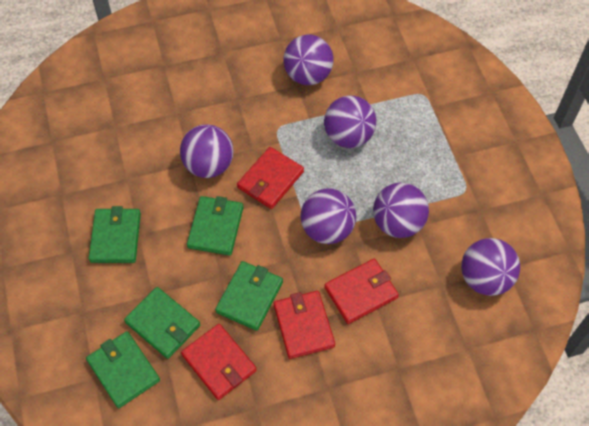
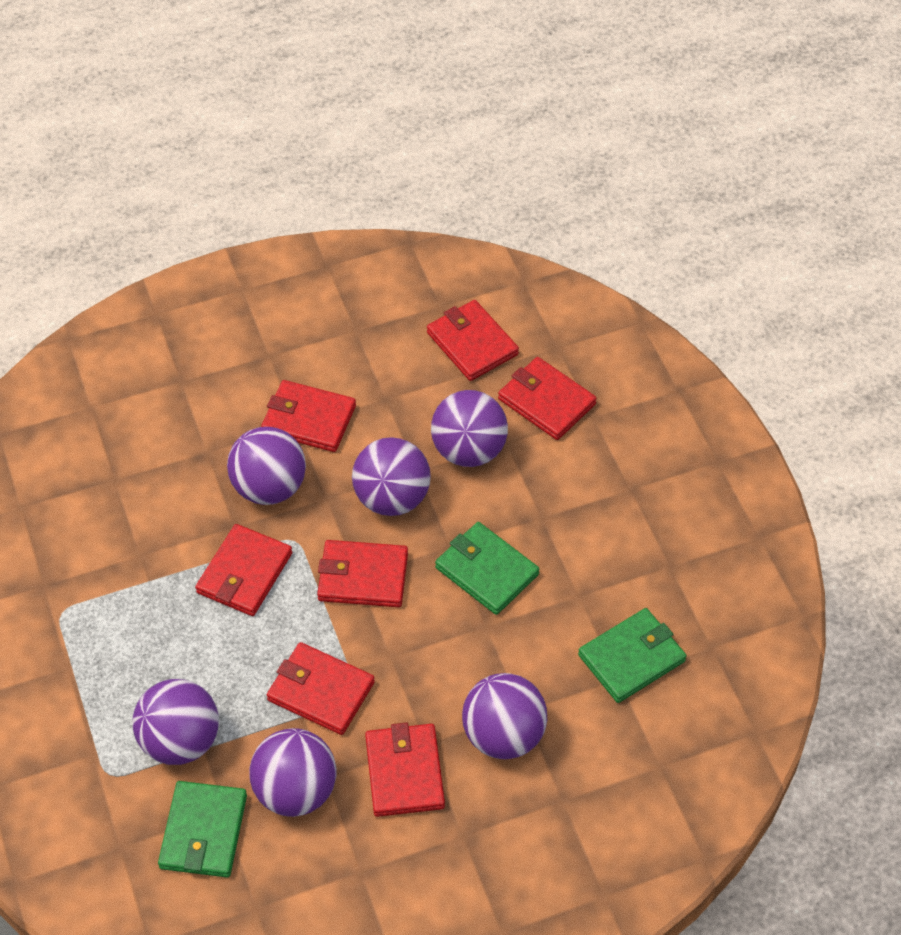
green wallet: 5 -> 3
red wallet: 4 -> 7

